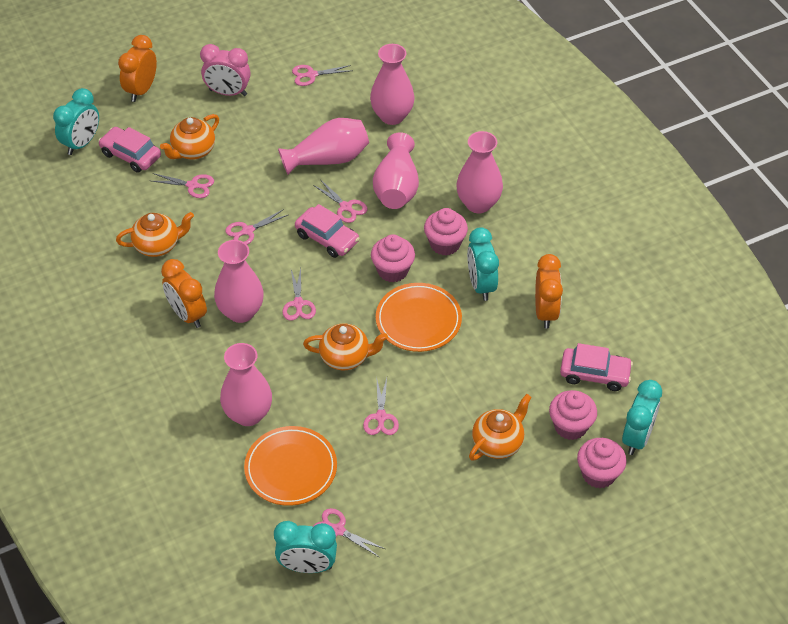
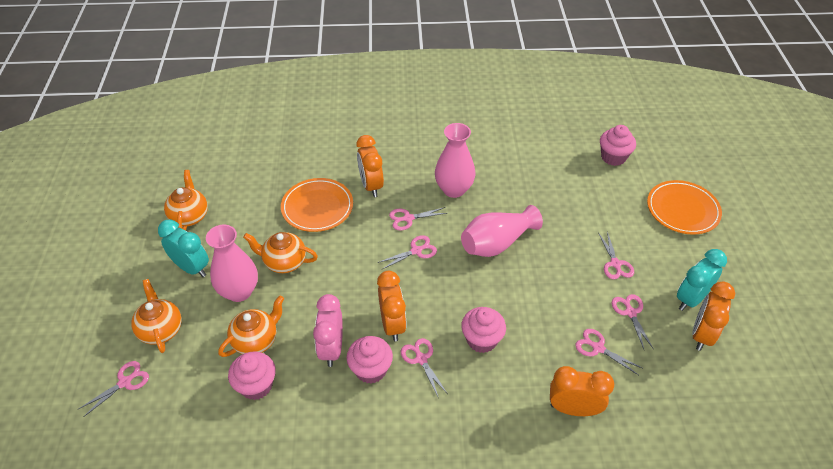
orange clock: 3 -> 4
pink car: 3 -> 0
pink vase: 6 -> 3
turquoise clock: 4 -> 2

